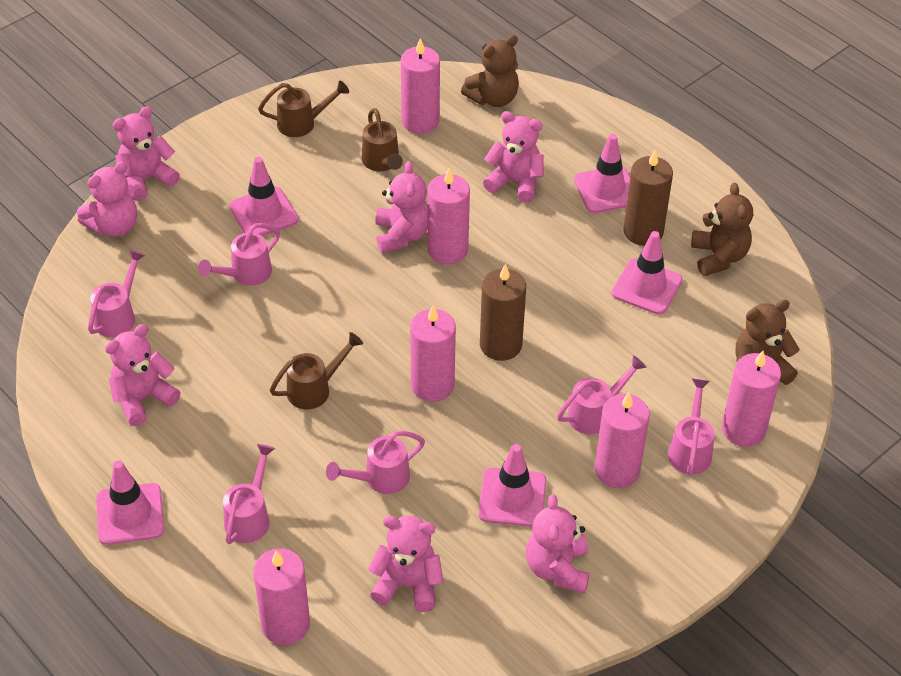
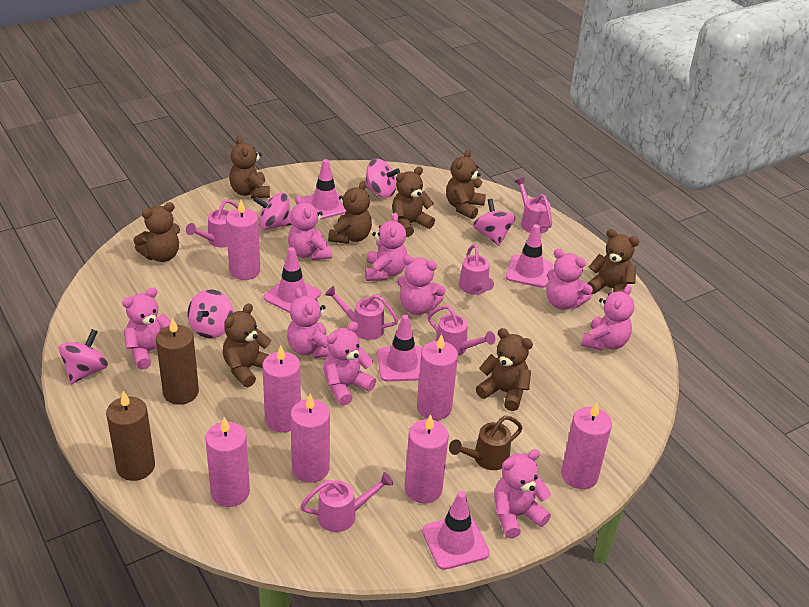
brown teddy bear: 3 -> 8
brown watering can: 3 -> 1
pink candle: 6 -> 7
pink spinning top: 0 -> 5
pink teddy bear: 7 -> 9

